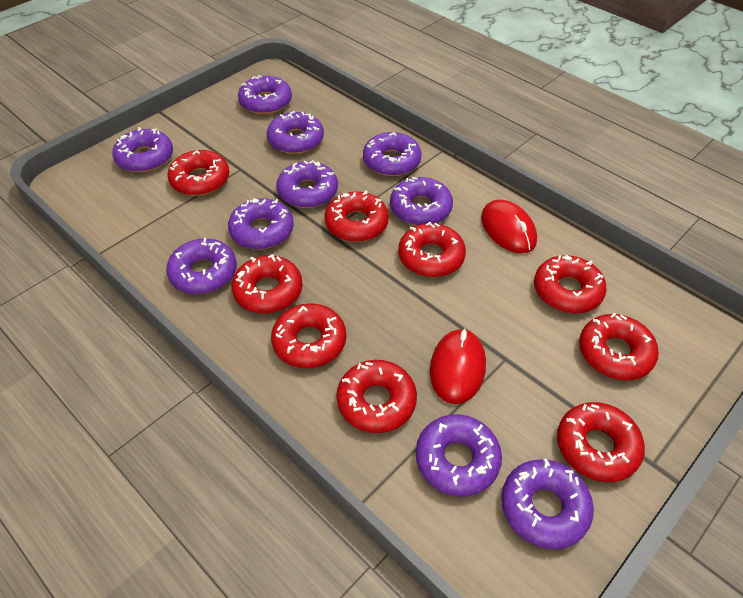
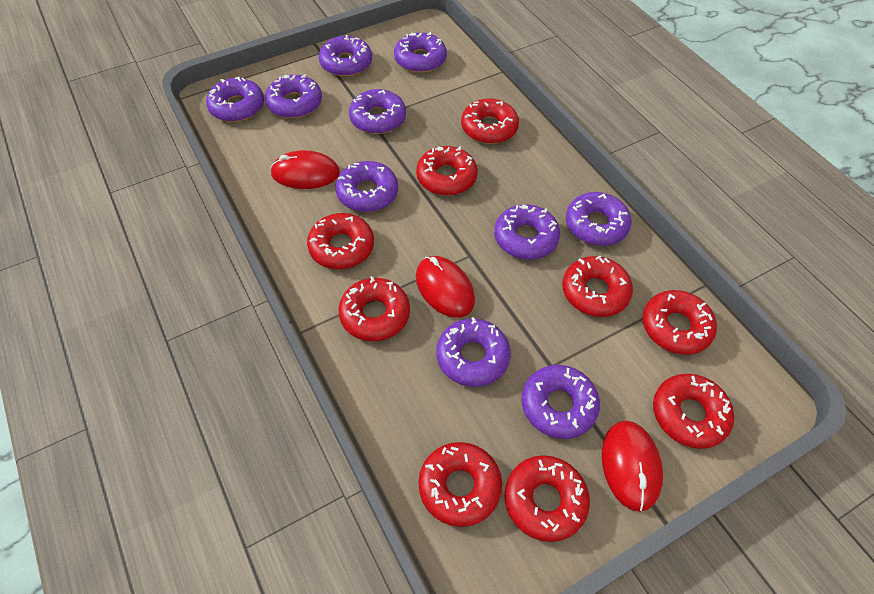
red mouse: 2 -> 3

